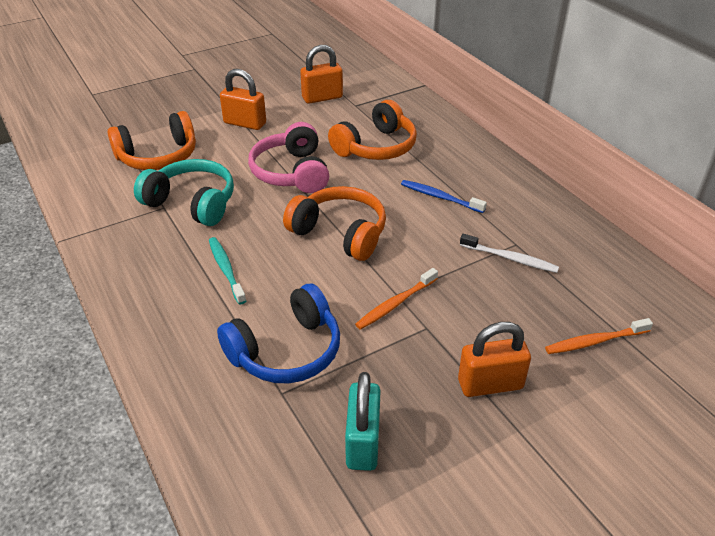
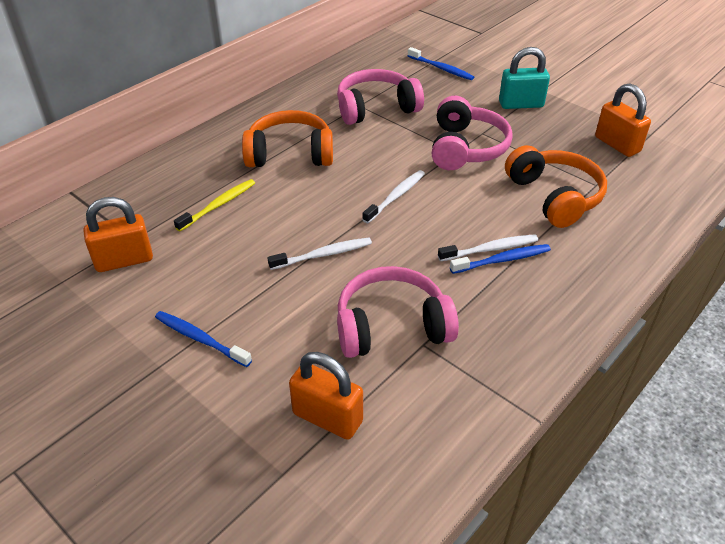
blue headphones: 1 -> 0
blue toothbrush: 1 -> 3
orange headphones: 3 -> 2
orange toothbrush: 2 -> 0
pink headphones: 1 -> 3
turquoise headphones: 1 -> 0
turquoise toothbrush: 1 -> 0
white toothbrush: 1 -> 3
yellow toothbrush: 0 -> 1

